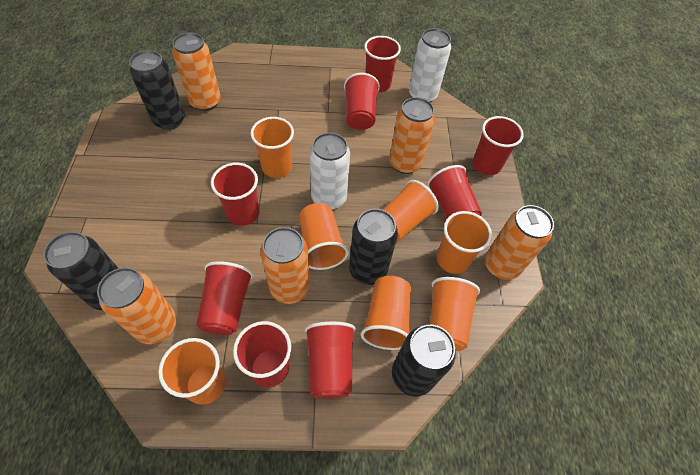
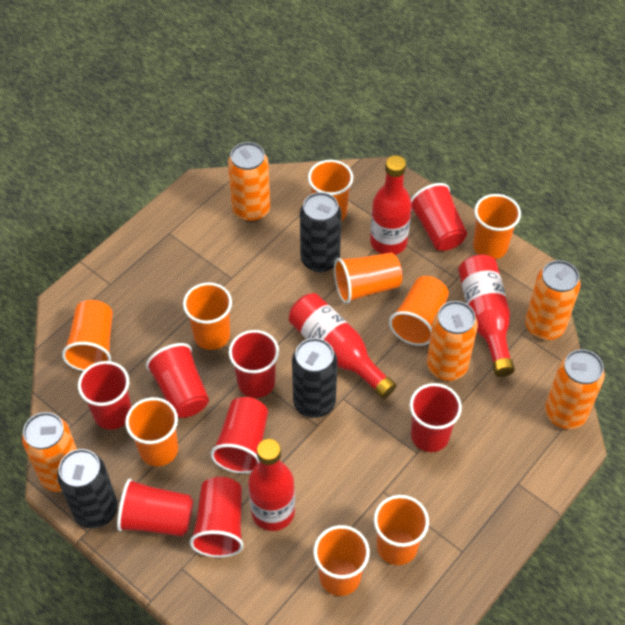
black can: 4 -> 3
orange cup: 7 -> 9
red bottle: 0 -> 4
white can: 2 -> 0

